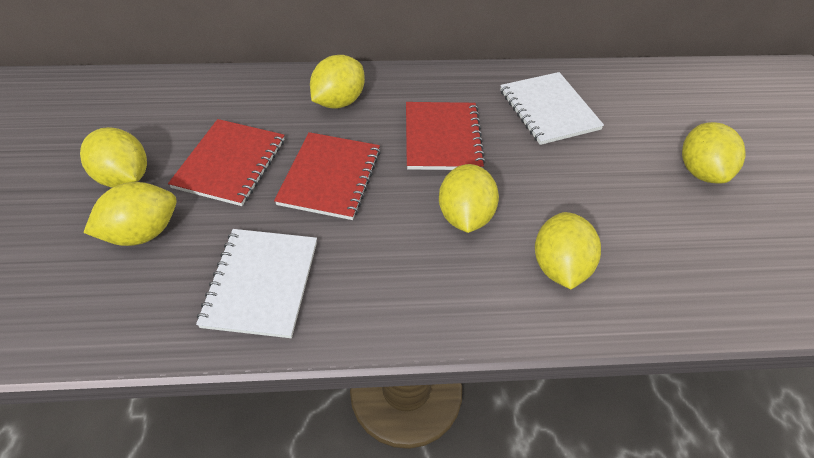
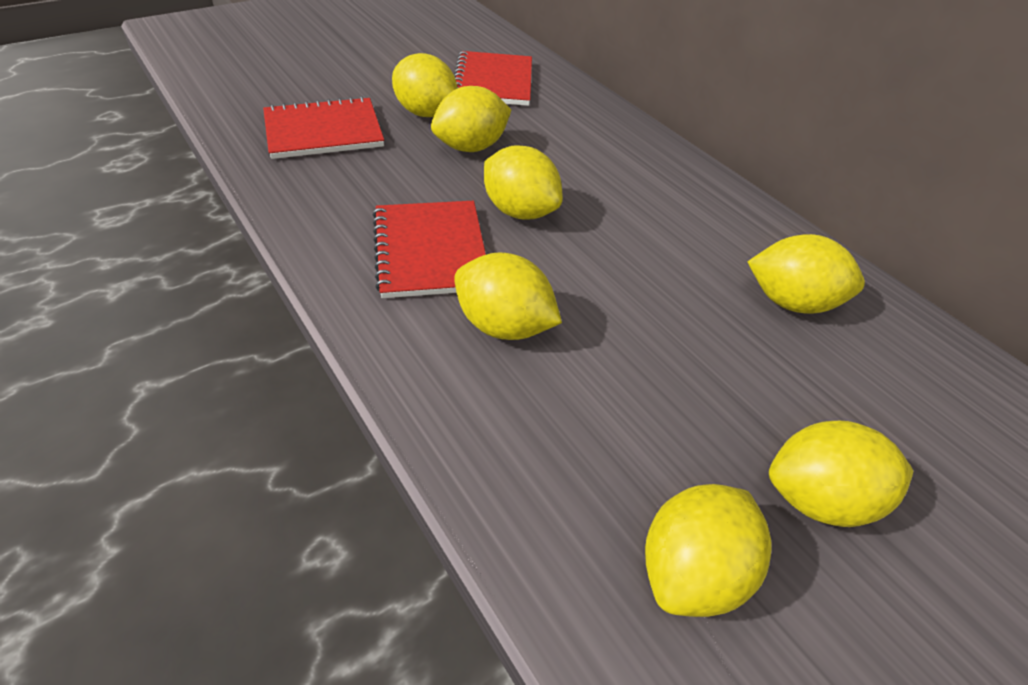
white notebook: 2 -> 0
yellow lemon: 6 -> 7

